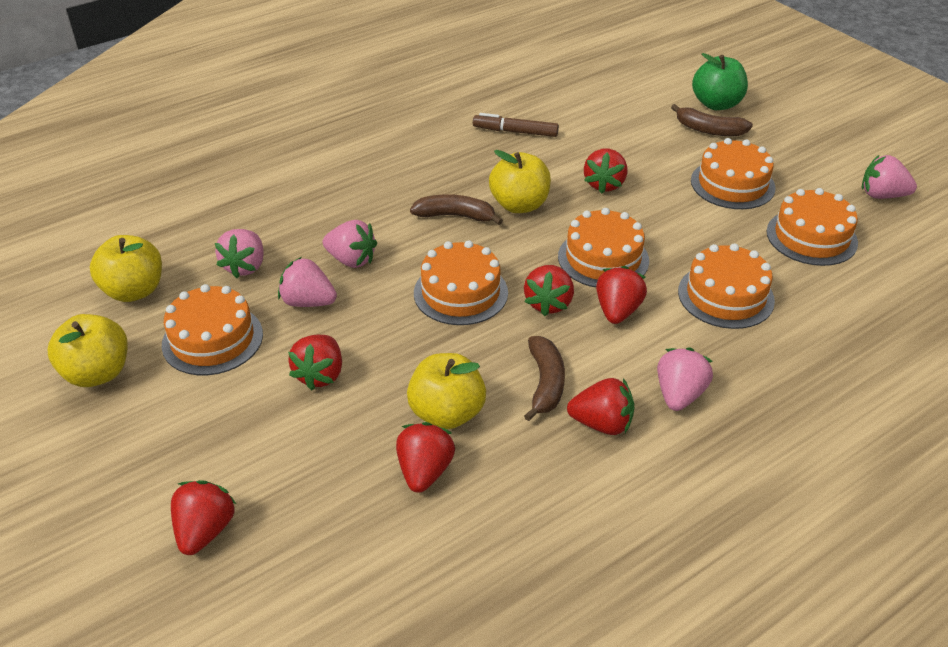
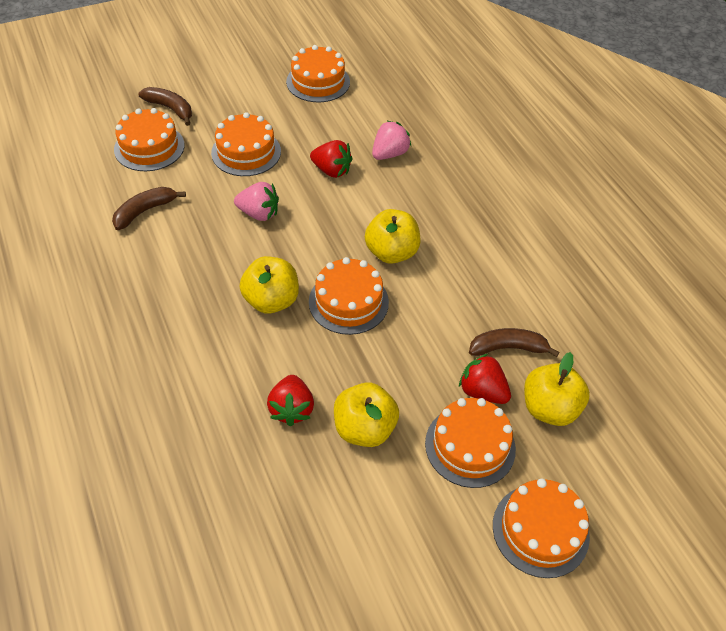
brown marker: 1 -> 0
green apple: 1 -> 0
pink strawberry: 5 -> 2
red strawberry: 7 -> 3

